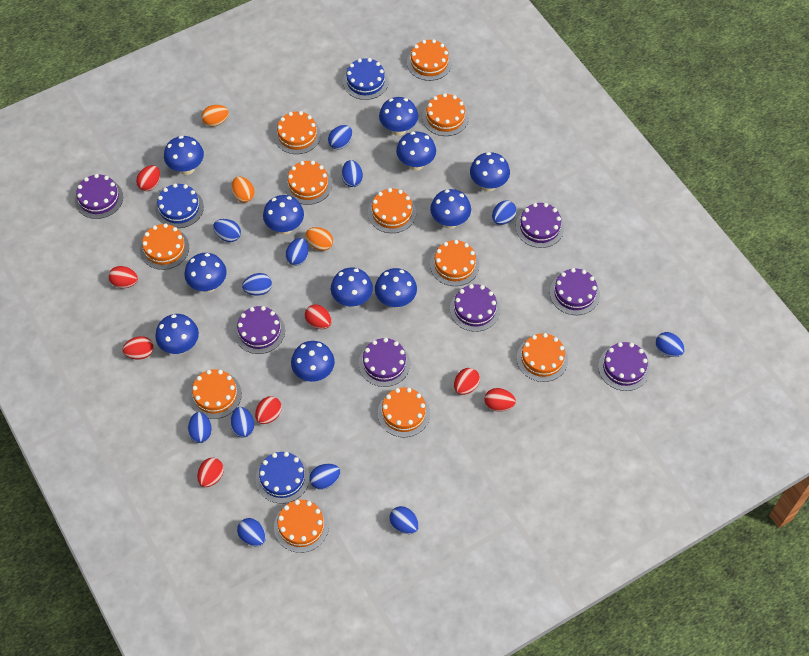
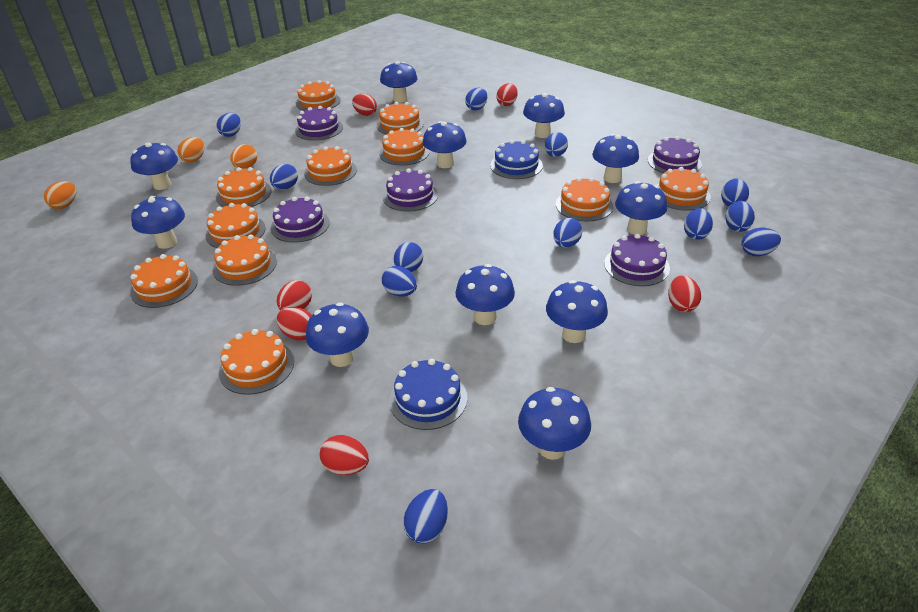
blue cake: 3 -> 2
purple cake: 7 -> 5
red egg: 8 -> 6

